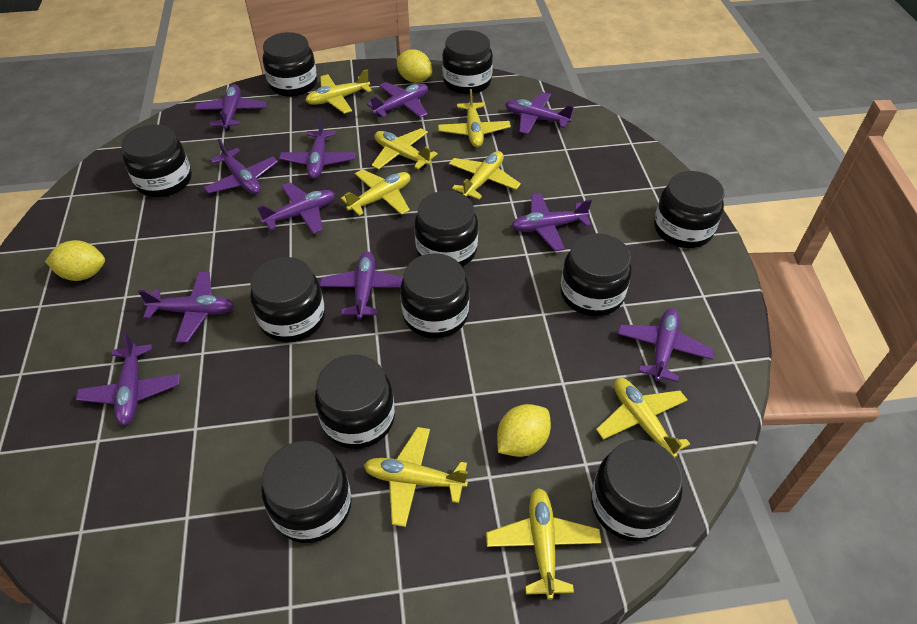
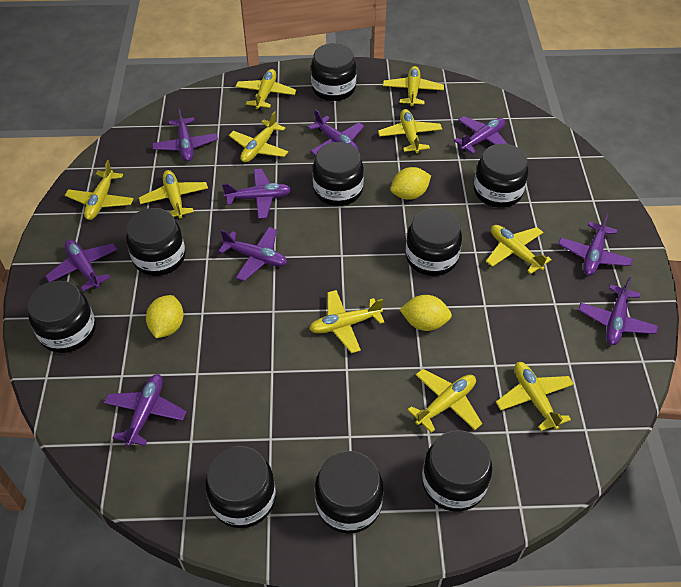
black jar: 11 -> 9
purple plane: 11 -> 9
yellow plane: 8 -> 10

